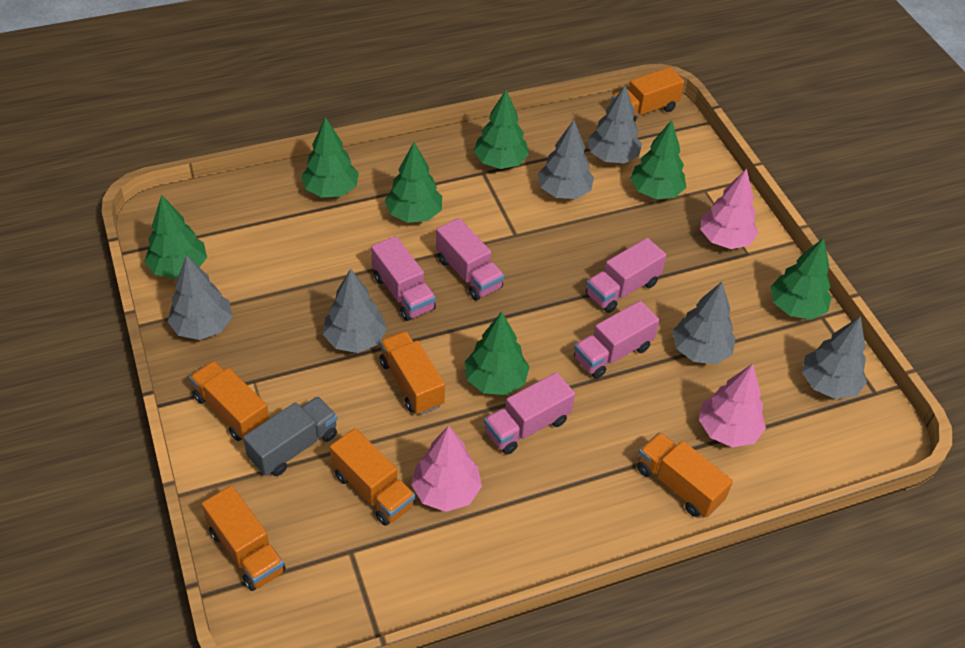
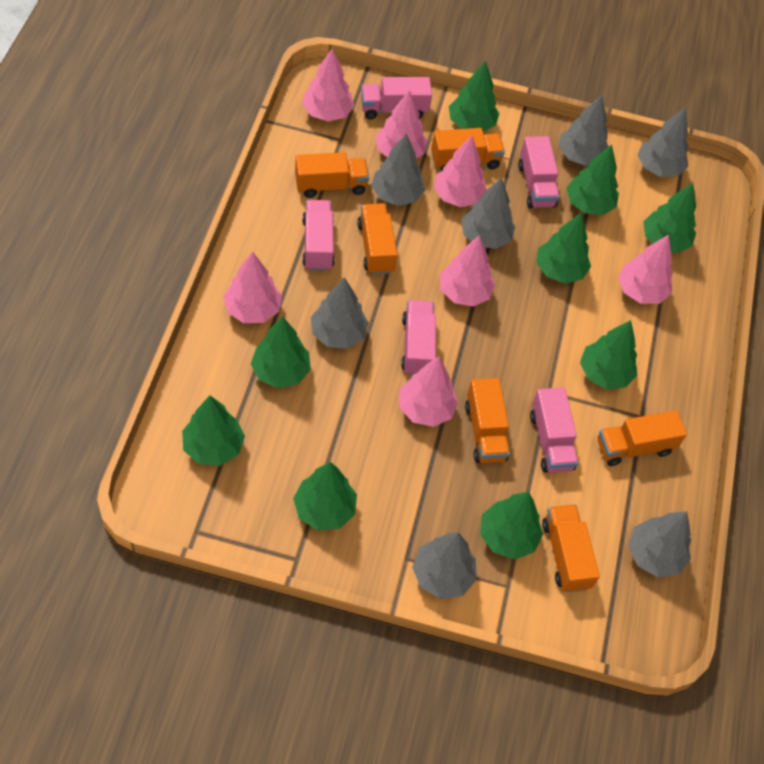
green tree: 7 -> 9
grey tree: 6 -> 7
grey truck: 1 -> 0
pink tree: 3 -> 7

